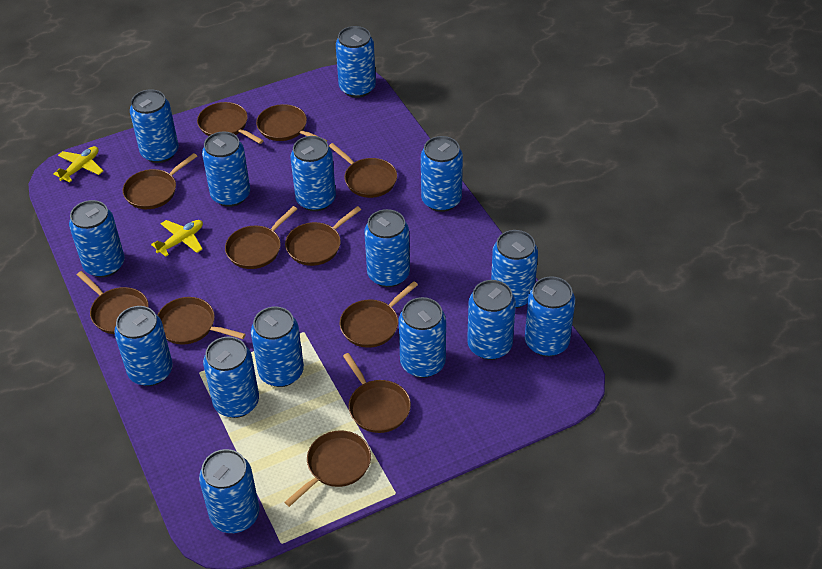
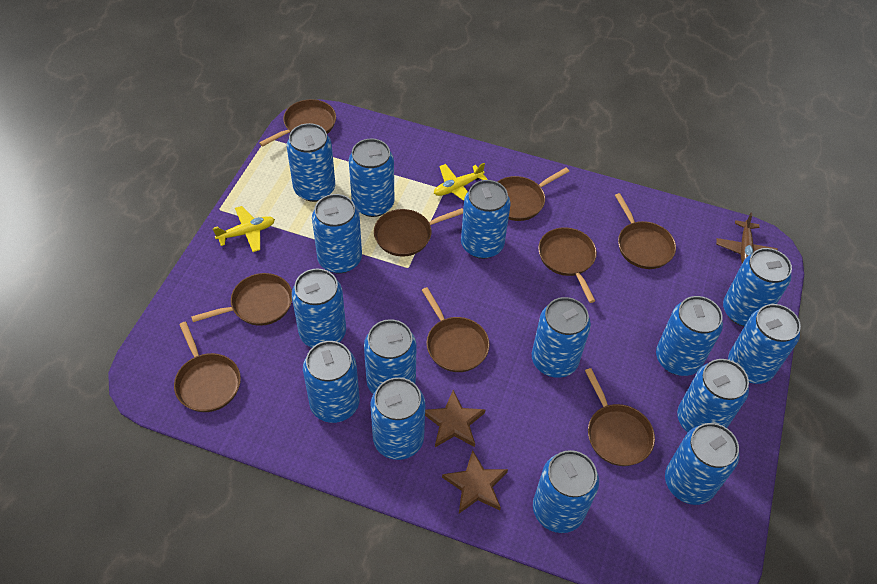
brown pan: 11 -> 9
brown plane: 0 -> 1
brown star: 0 -> 2

